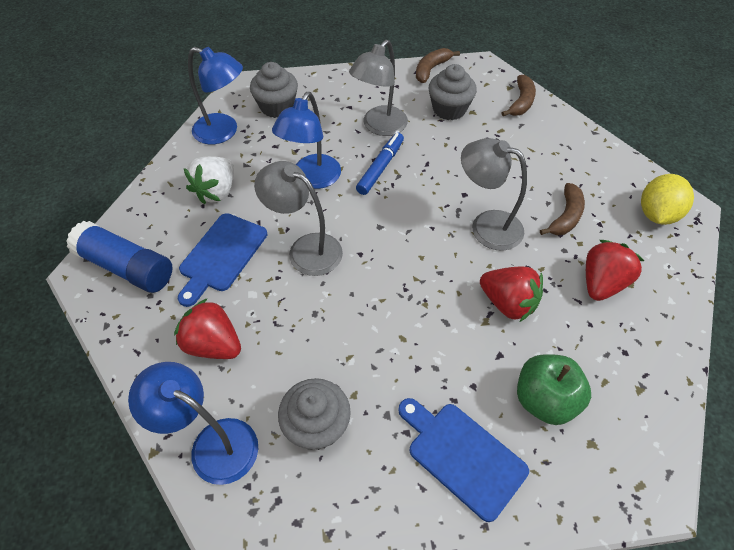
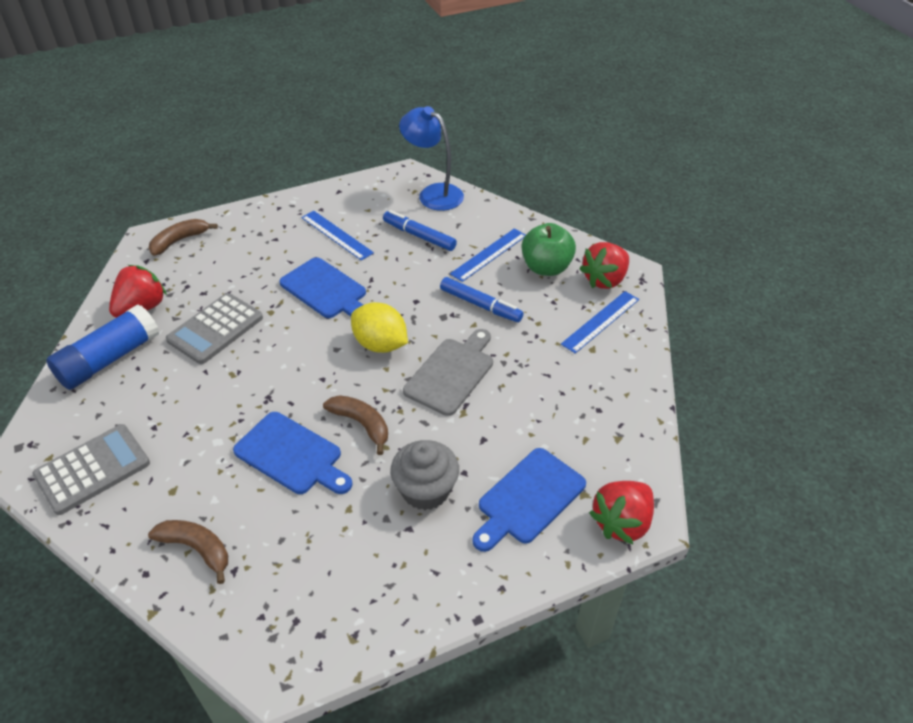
blue cutting board: 2 -> 3
blue lamp: 3 -> 1
blue marker: 1 -> 2
blue ruler: 0 -> 3
grey calculator: 0 -> 2
grey cupcake: 3 -> 1
grey cutting board: 0 -> 1
grey lamp: 3 -> 0
white strawberry: 1 -> 0

